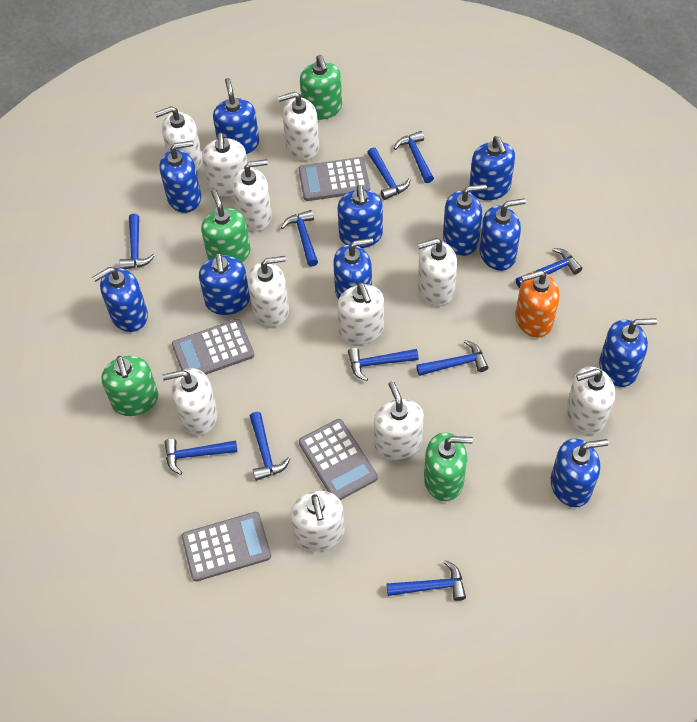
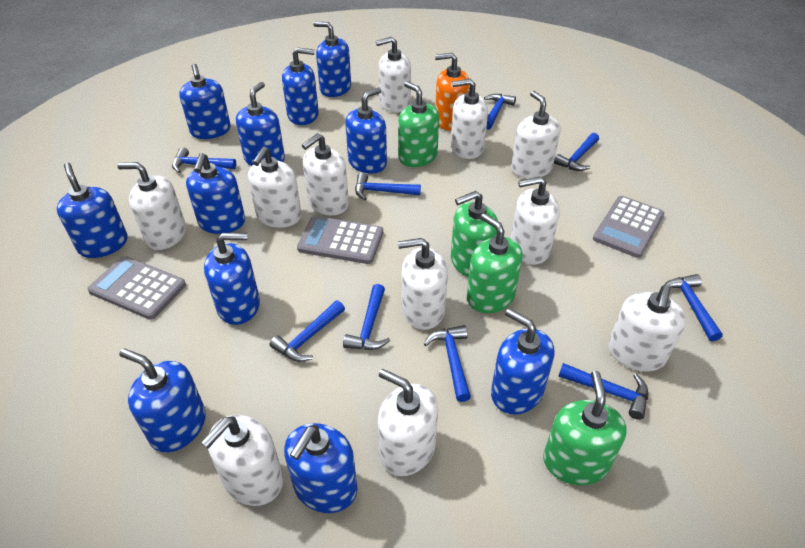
blue hammer: 10 -> 9
grey calculator: 4 -> 3

